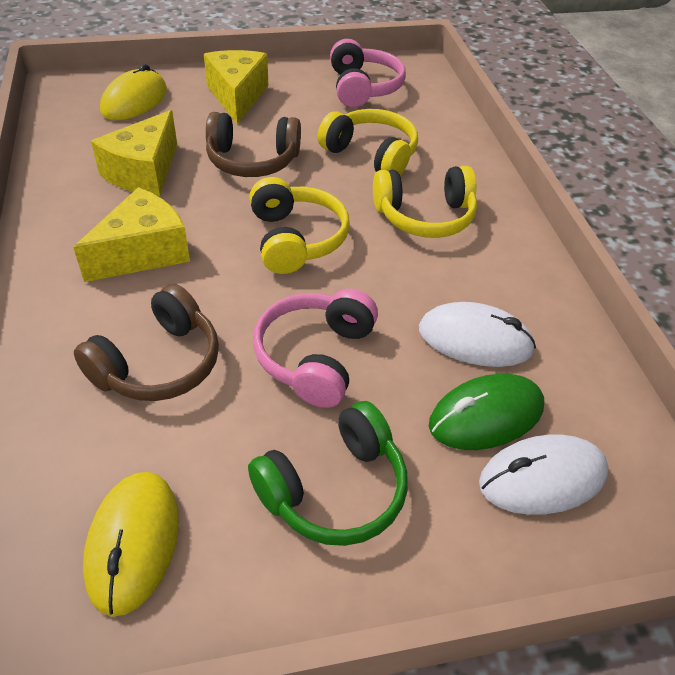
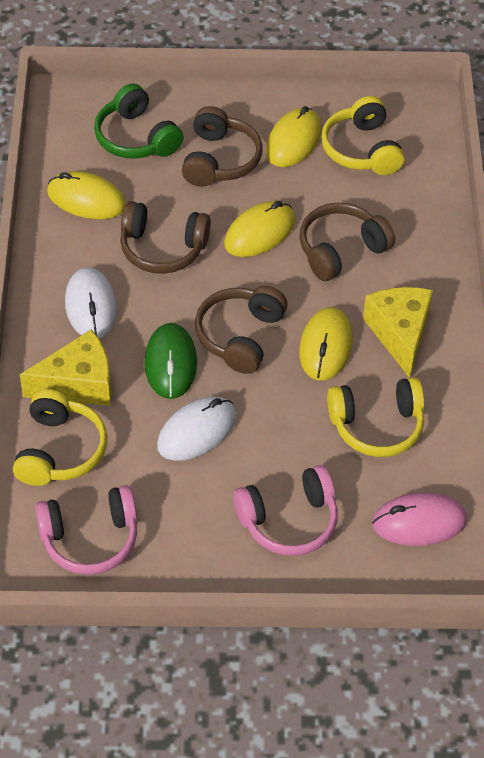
brown headphones: 2 -> 4
pink mouse: 0 -> 1
yellow cheese: 3 -> 2
yellow mouse: 2 -> 4

